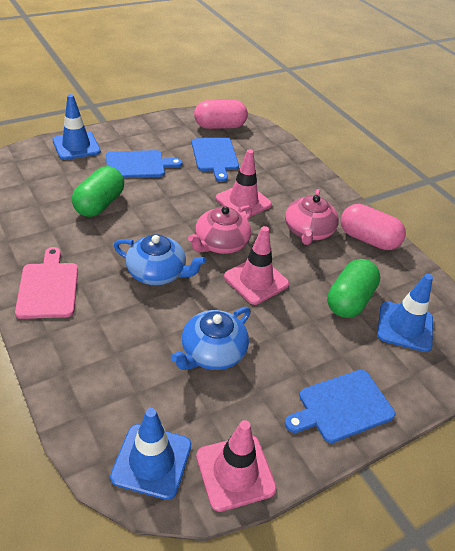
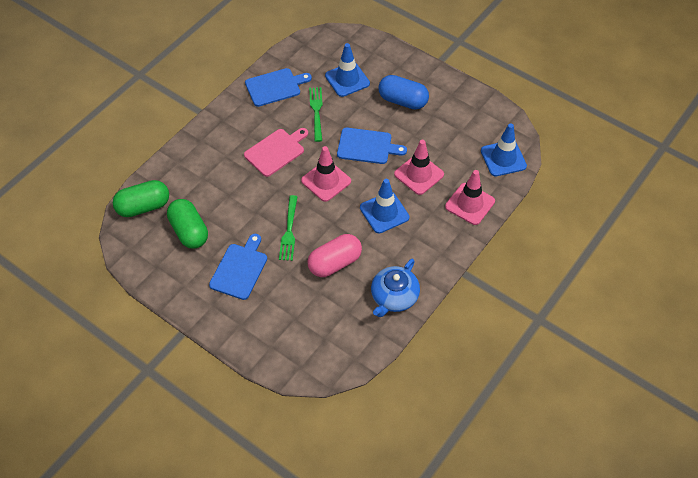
blue capsule: 0 -> 1
blue teapot: 2 -> 1
green fork: 0 -> 2
pink capsule: 2 -> 1
pink teapot: 2 -> 0

